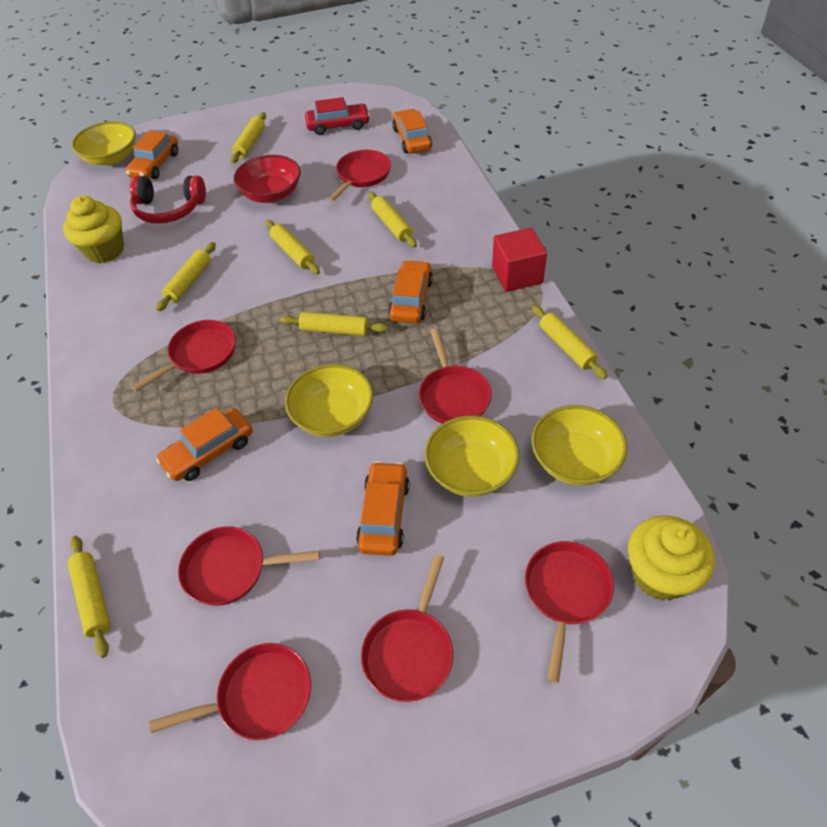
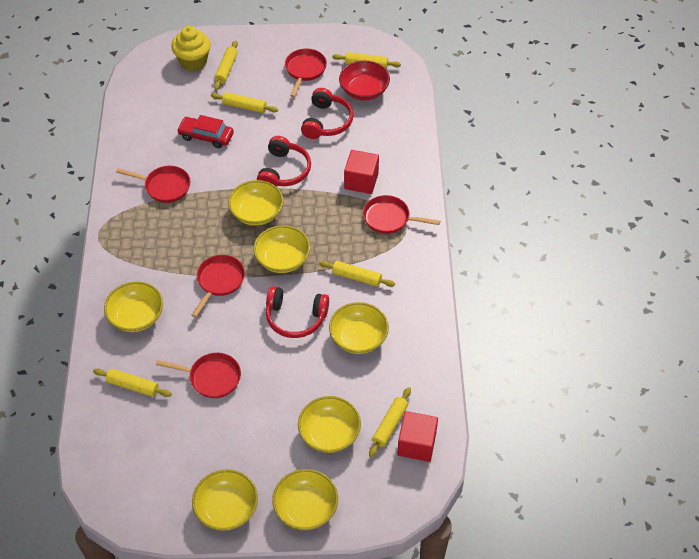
orange car: 5 -> 0
red cube: 1 -> 2
red headphones: 1 -> 3
red pan: 7 -> 5
yellow bowl: 4 -> 7
yellow cupcake: 2 -> 1
yellow rolling pin: 7 -> 6

